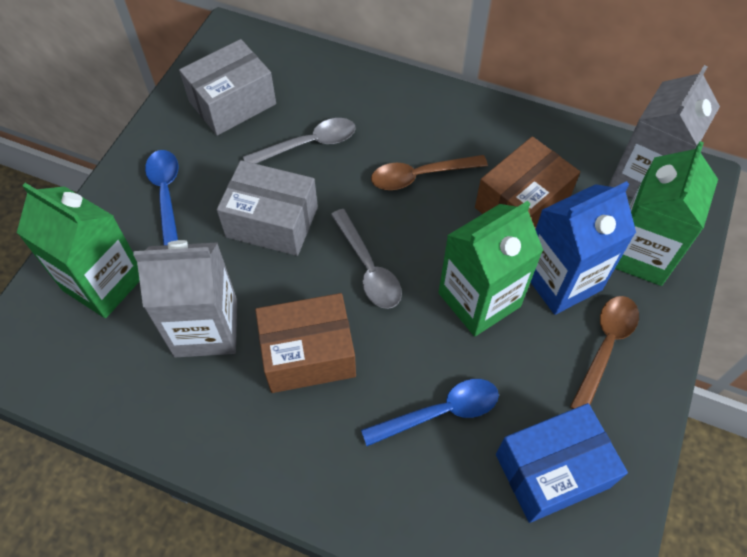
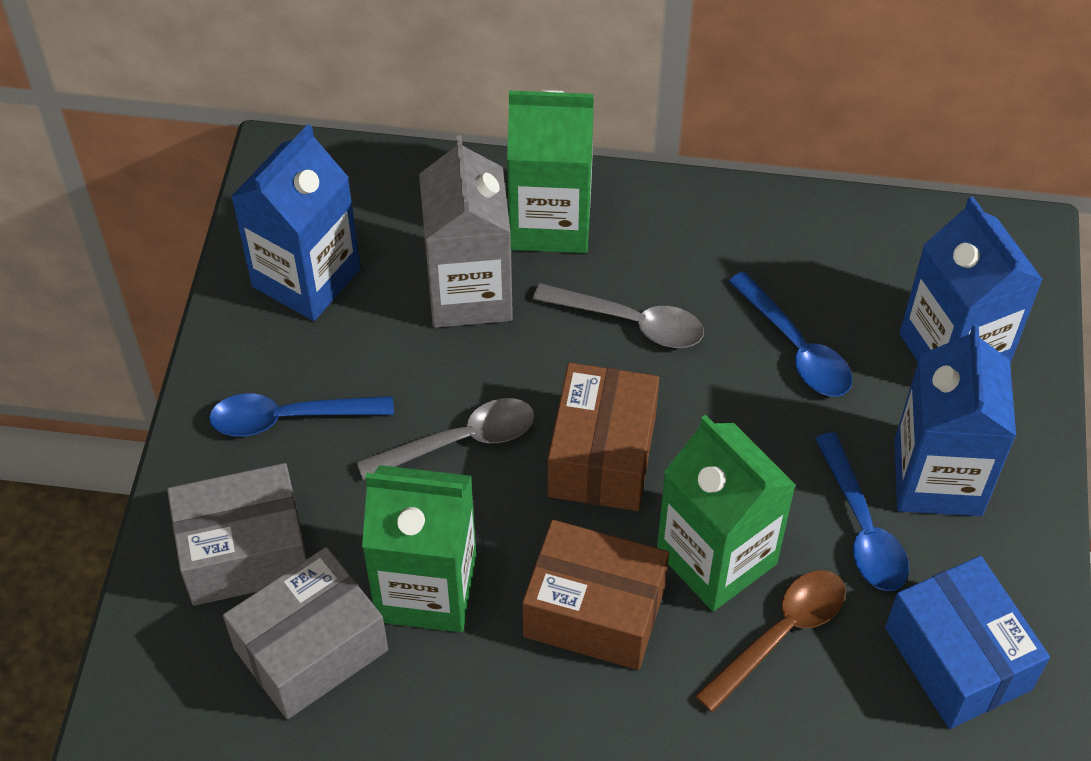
blue carton: 1 -> 3
blue spoon: 2 -> 3
brown spoon: 2 -> 1
grey carton: 2 -> 1

